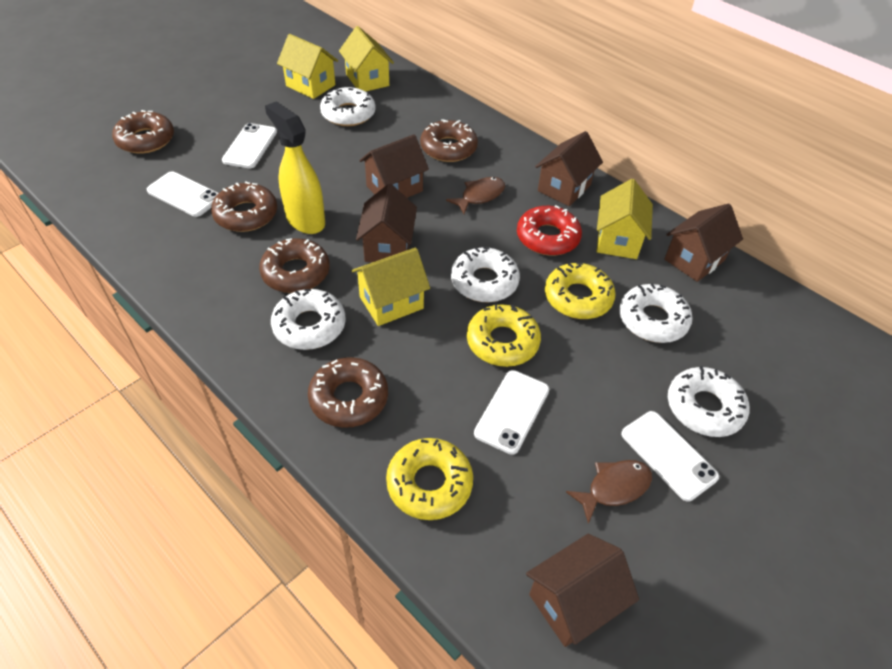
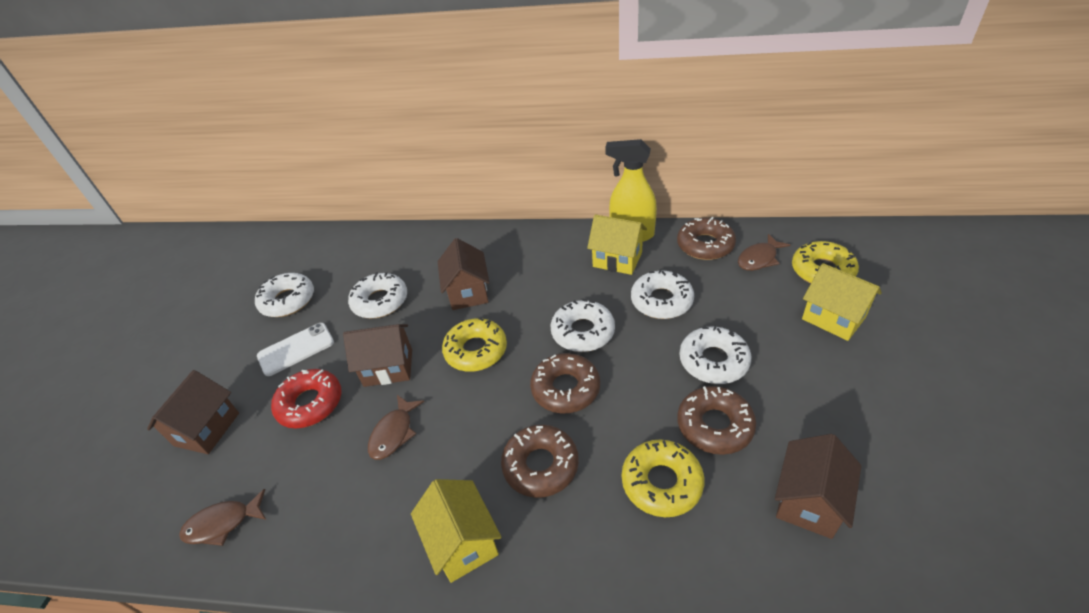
brown donut: 5 -> 4
brown fish: 2 -> 3
brown house: 5 -> 4
white phone: 4 -> 1
yellow house: 4 -> 3

